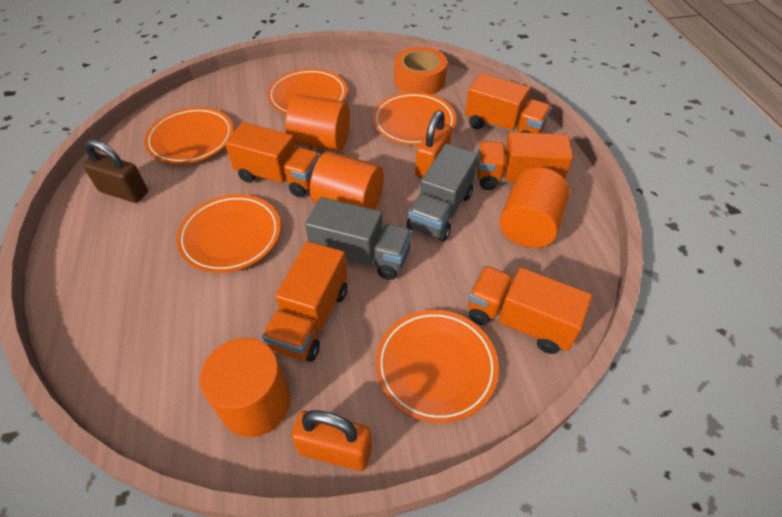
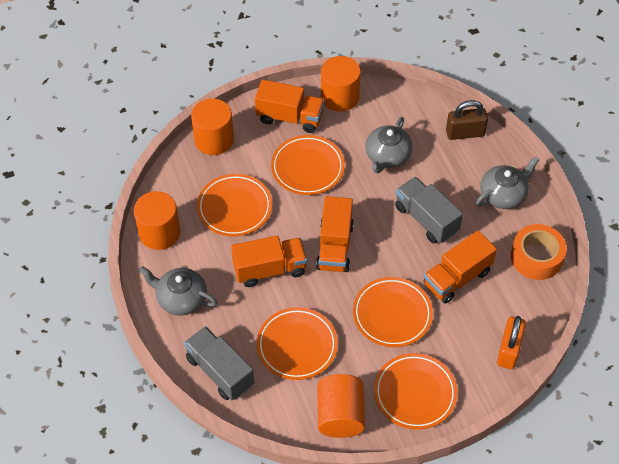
grey teapot: 0 -> 3
orange padlock: 2 -> 1
orange truck: 5 -> 4

